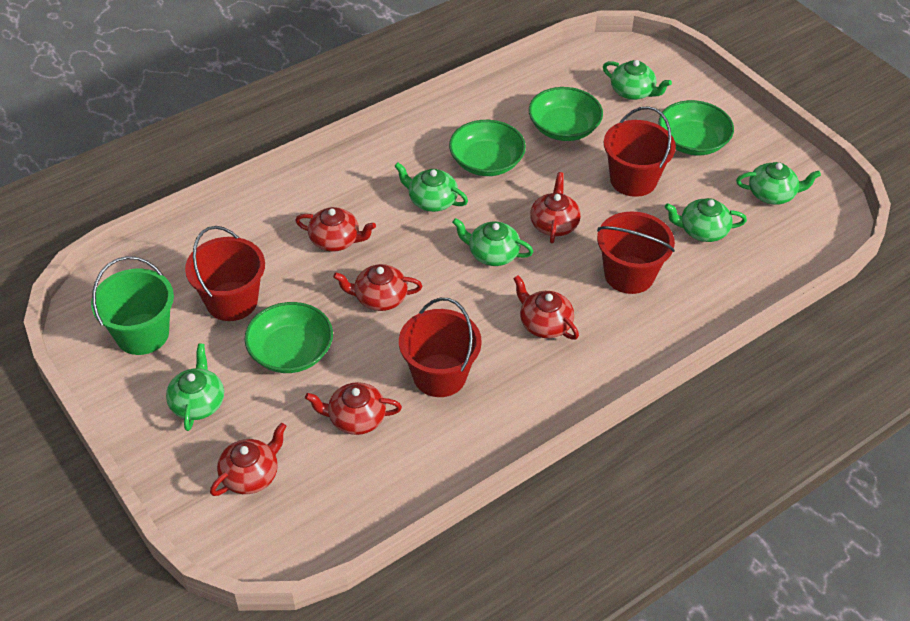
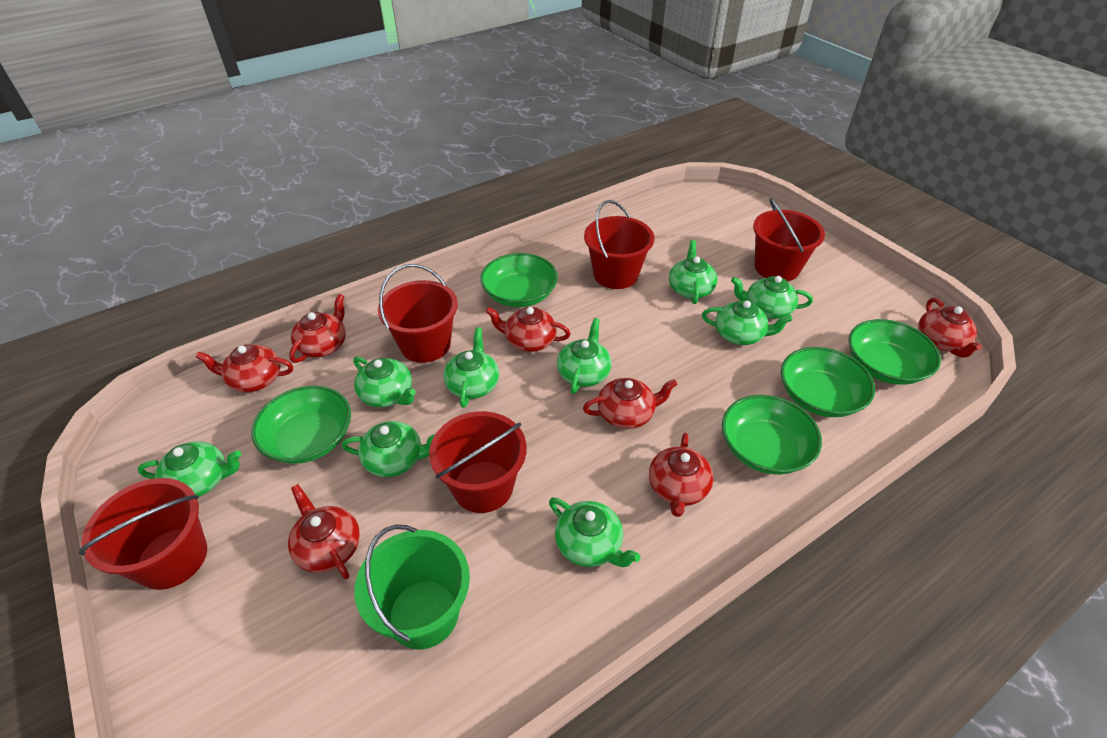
green bowl: 4 -> 5
green teapot: 6 -> 9
red bucket: 4 -> 5
red teapot: 6 -> 7

